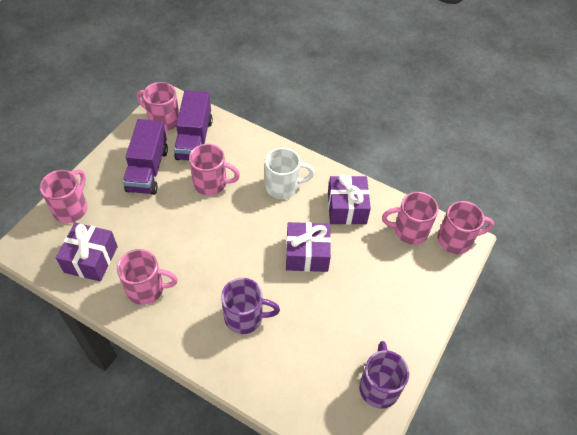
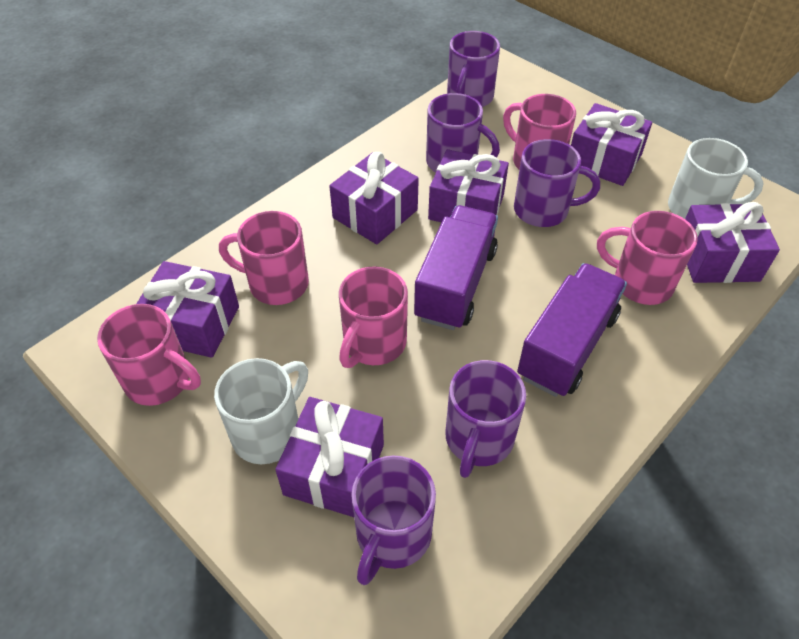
pink mug: 6 -> 5
purple gift: 3 -> 6
purple mug: 2 -> 5
white mug: 1 -> 2

